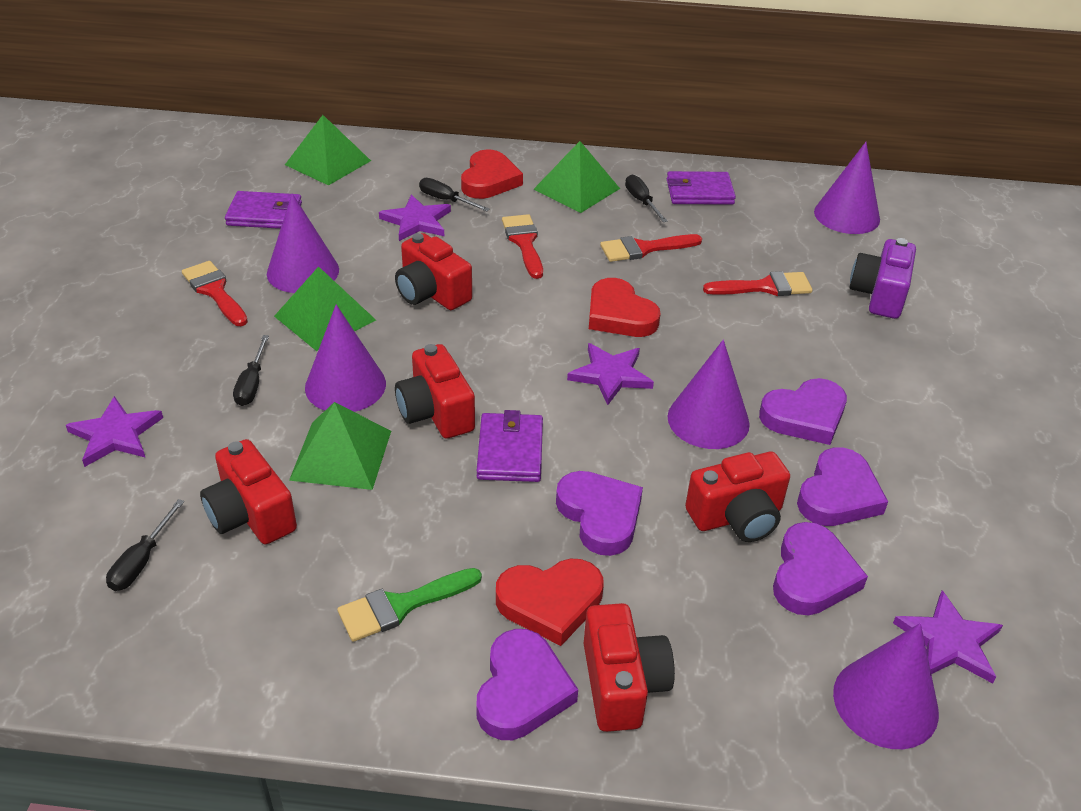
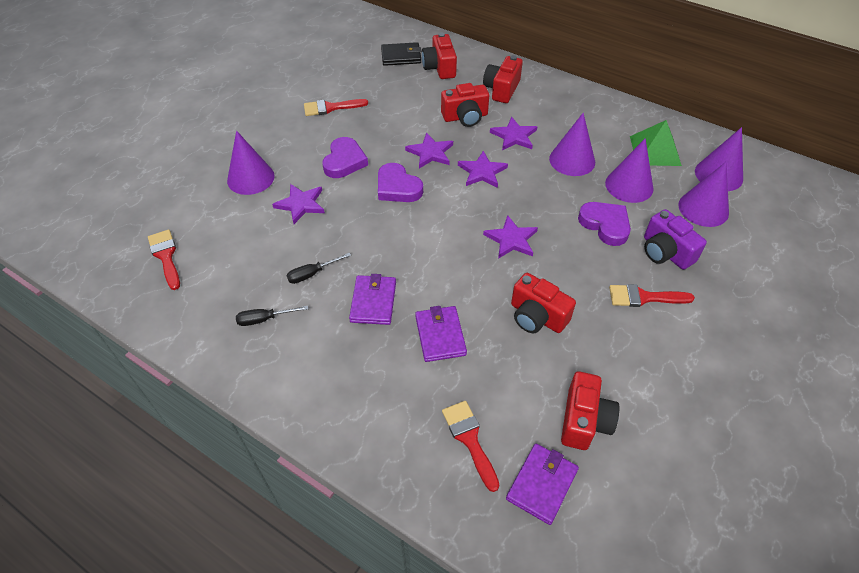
black screwdriver: 4 -> 2
black wallet: 0 -> 1
green brush: 1 -> 0
green pyramid: 4 -> 1
purple heart: 5 -> 3
purple star: 4 -> 5
red heart: 3 -> 0

